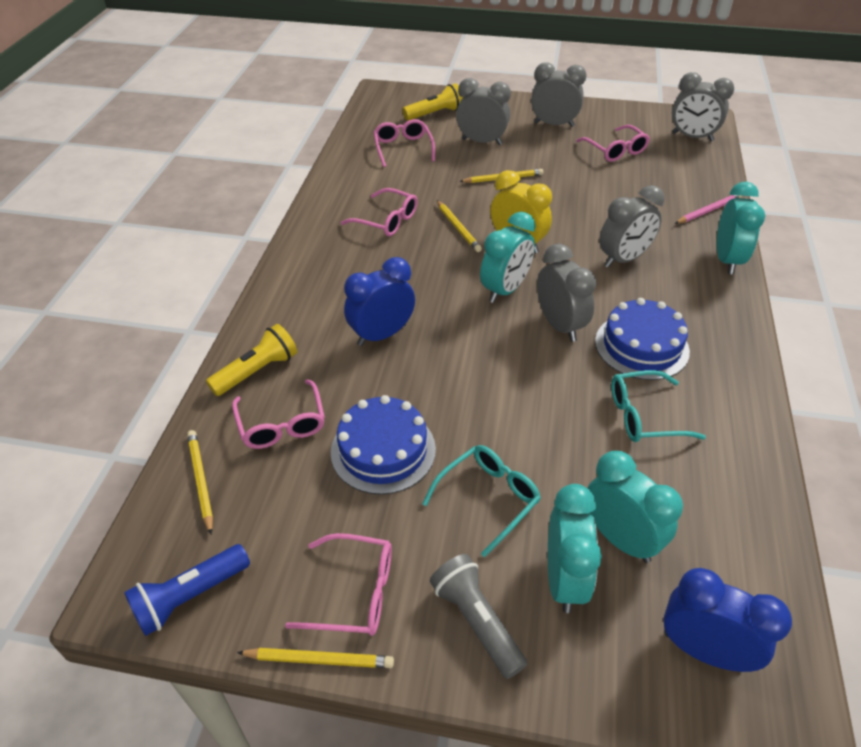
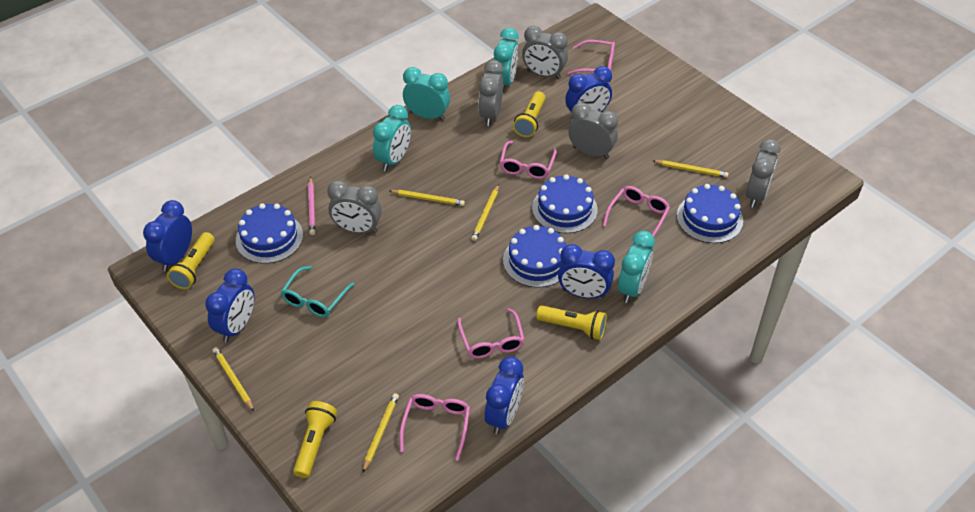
blue cake: 2 -> 4
blue clock: 2 -> 5
blue flashlight: 1 -> 0
grey flashlight: 1 -> 0
turquoise glasses: 2 -> 1
yellow clock: 1 -> 0
yellow flashlight: 2 -> 4
yellow pencil: 4 -> 5

